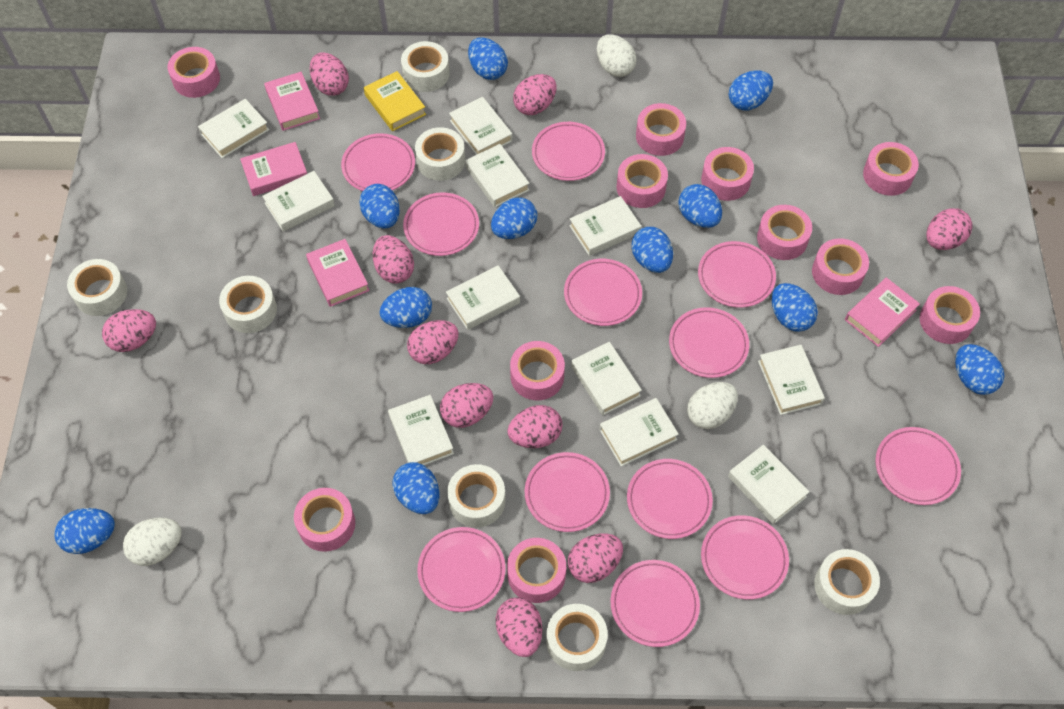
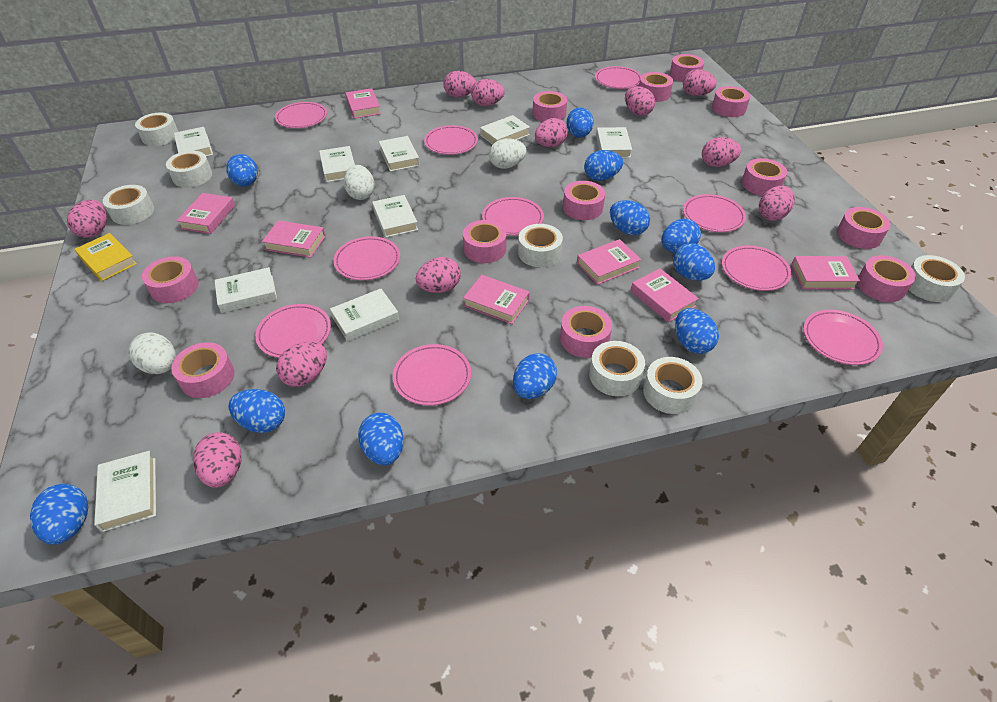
pink book: 4 -> 7
pink egg: 10 -> 11
pink plate: 12 -> 10
pink tape: 11 -> 12
white book: 11 -> 9

